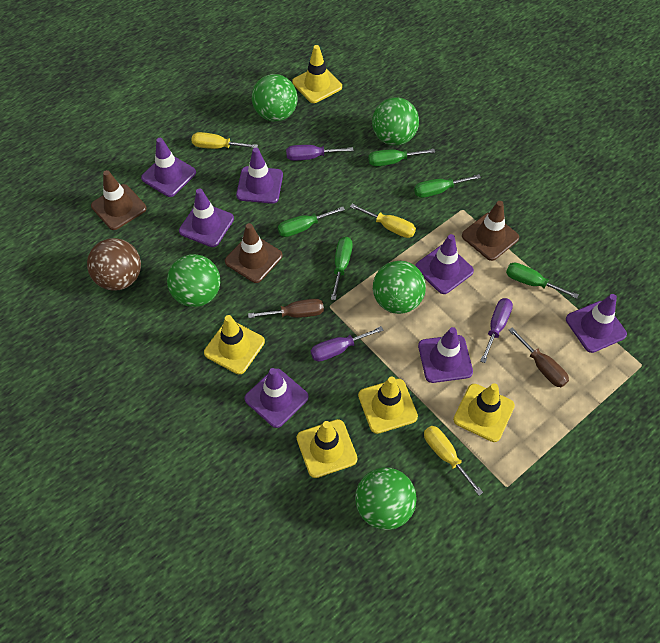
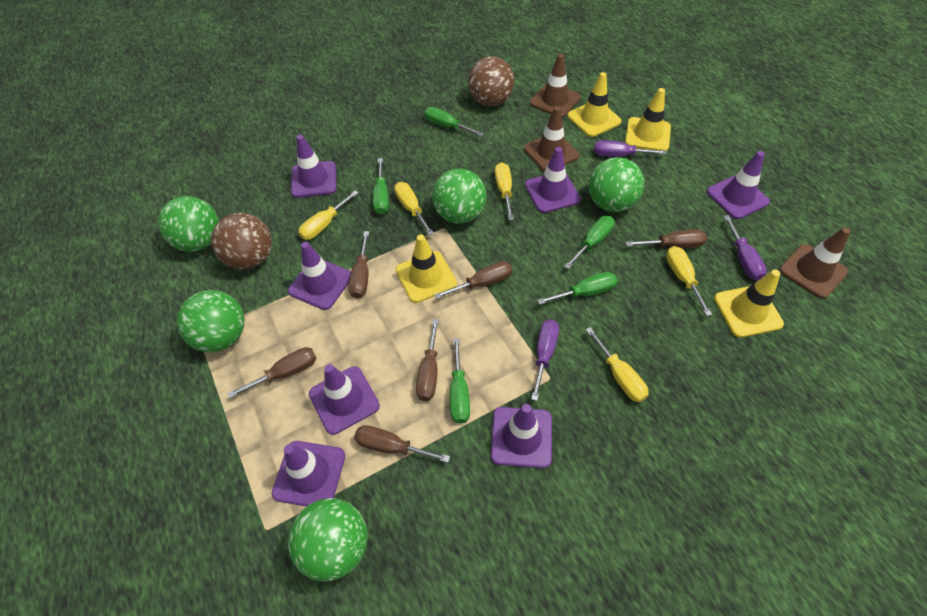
brown ball: 1 -> 2
brown screwdriver: 2 -> 6
yellow screwdriver: 3 -> 5
yellow traffic cone: 5 -> 4

